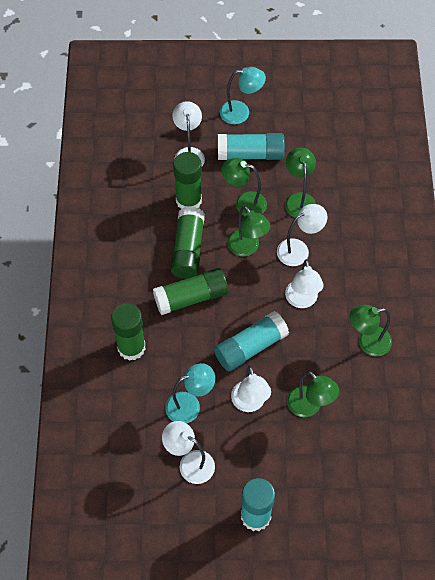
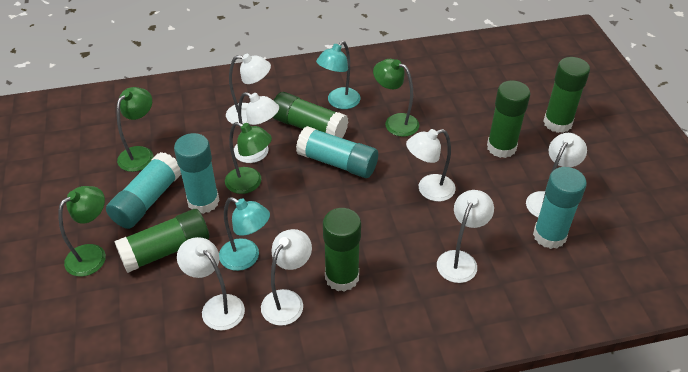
green glue stick: 4 -> 5
green lamp: 5 -> 4
turquoise glue stick: 3 -> 4
white lamp: 5 -> 7

